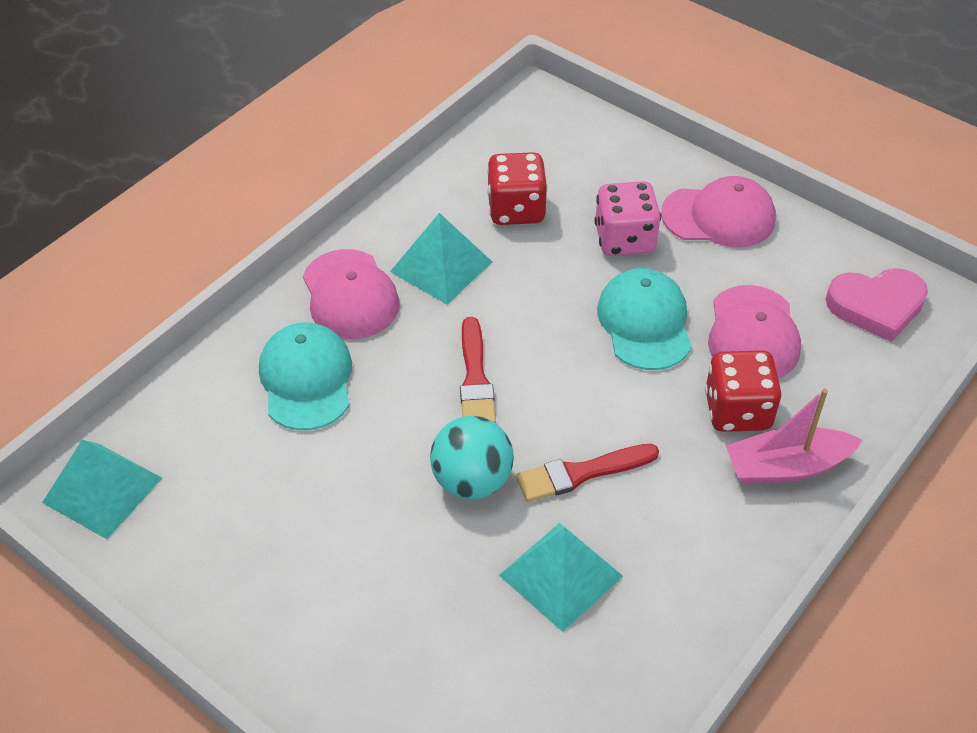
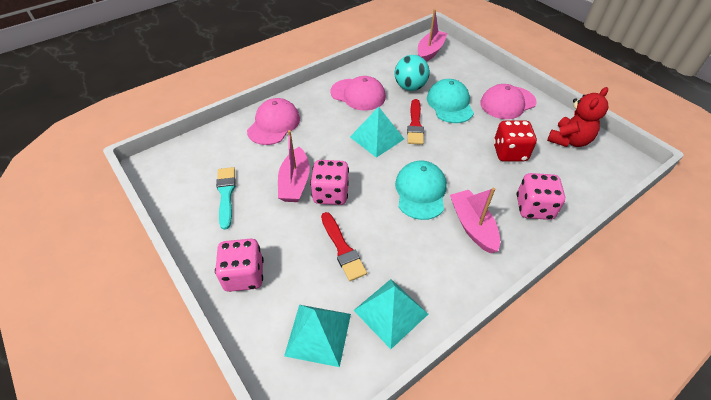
pink boat: 1 -> 3
pink dice: 1 -> 3
pink heart: 1 -> 0
red dice: 2 -> 1
red teddy bear: 0 -> 1
turquoise brush: 0 -> 1

